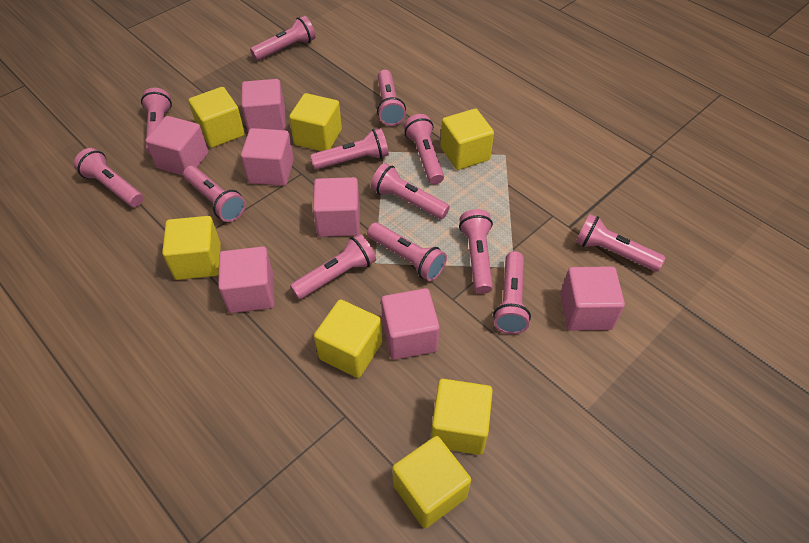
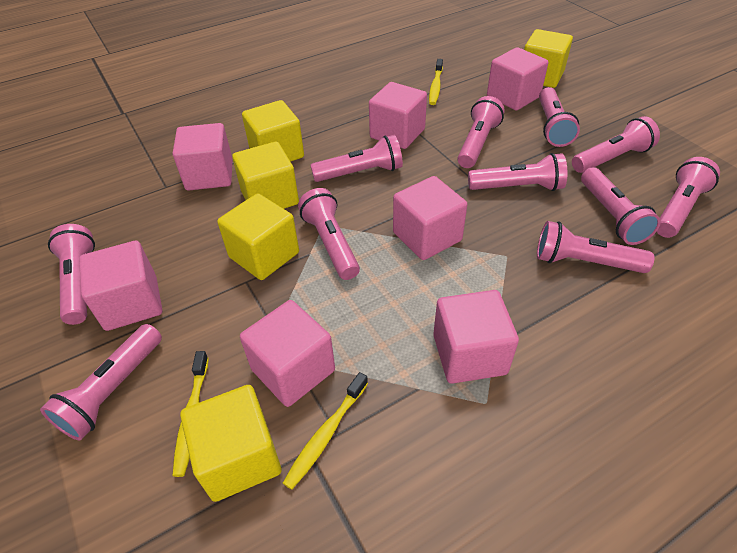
pink flashlight: 13 -> 11
yellow cube: 7 -> 5
yellow toothbrush: 0 -> 3

